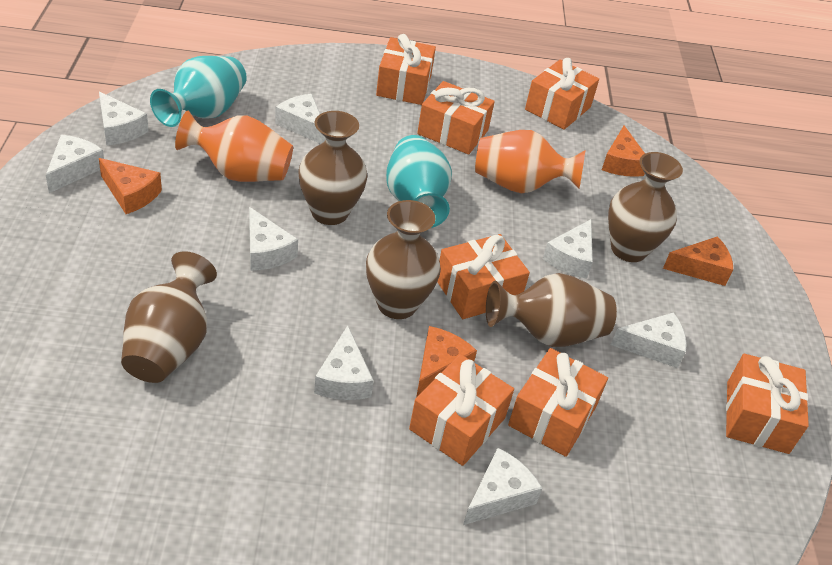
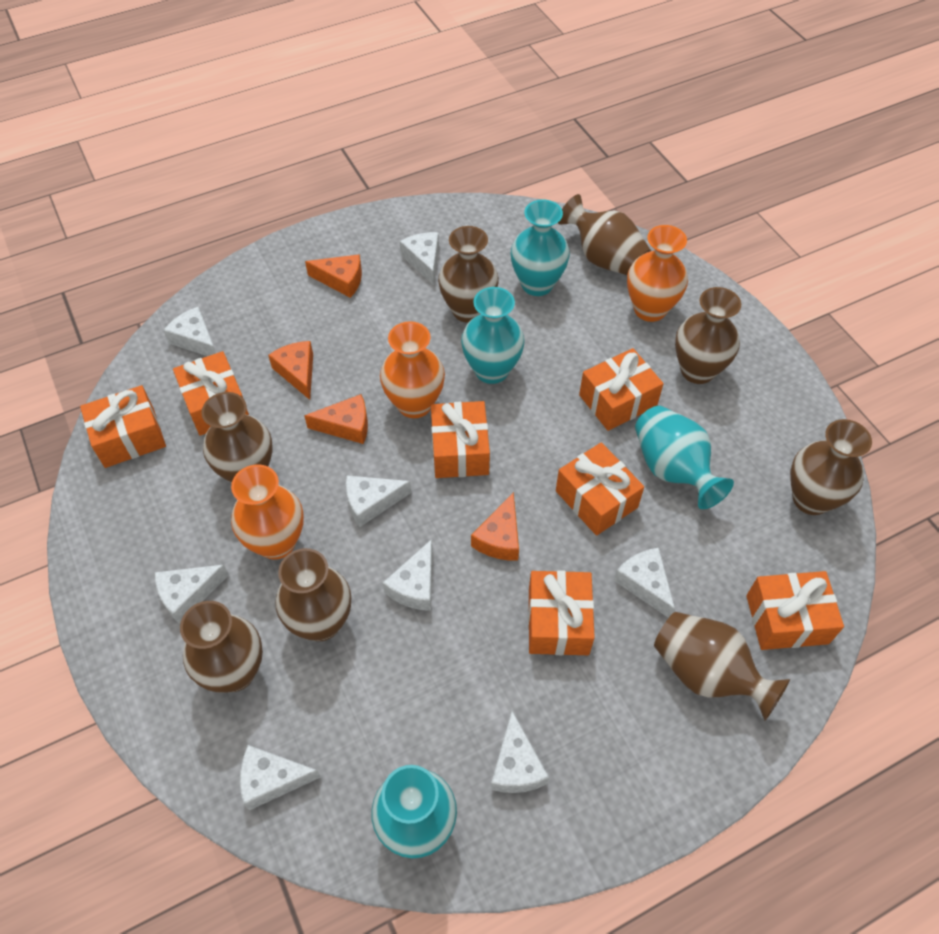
brown vase: 5 -> 8
orange vase: 2 -> 3
turquoise vase: 2 -> 4

